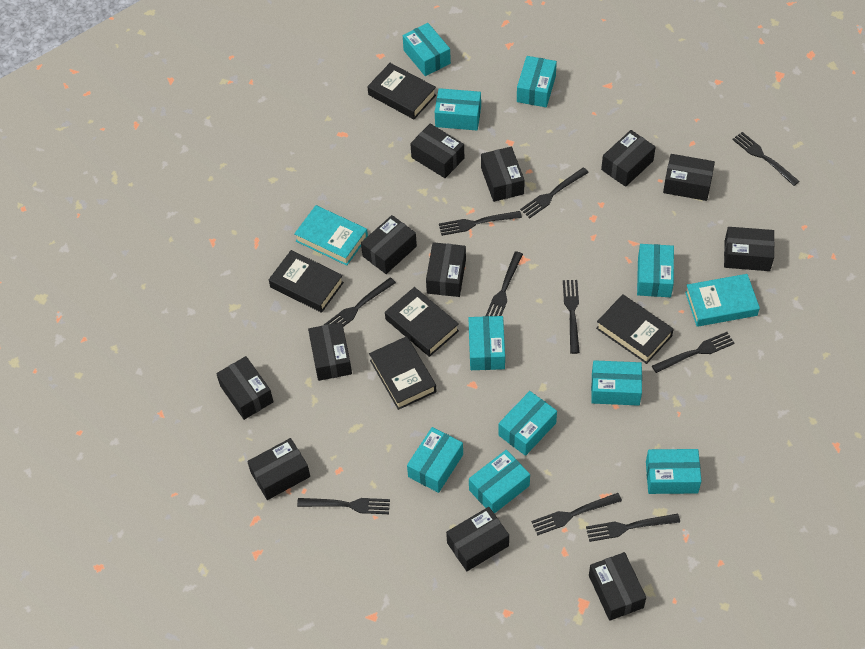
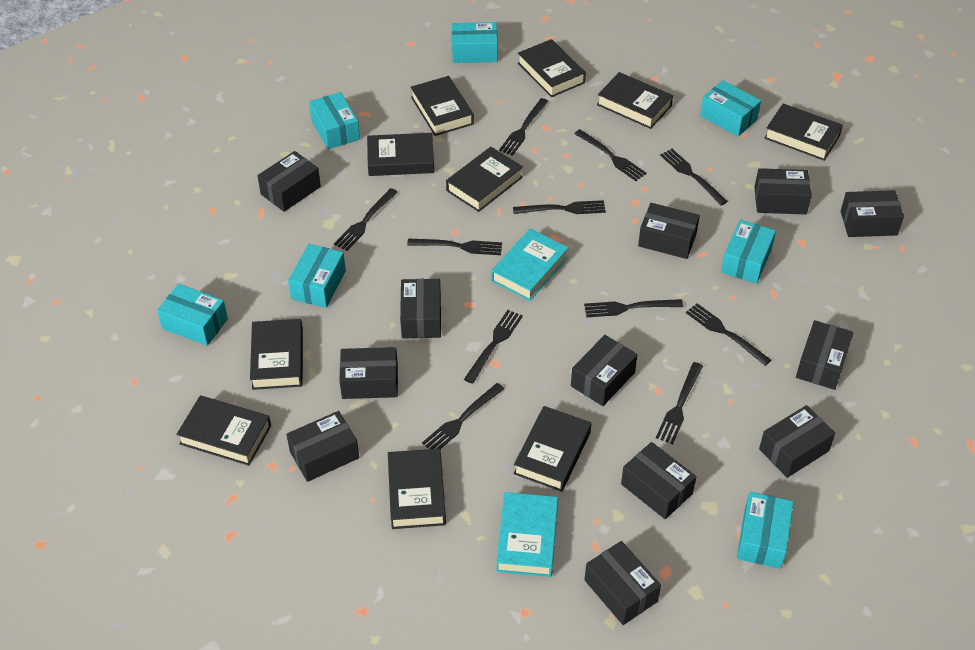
black book: 5 -> 10
black fork: 10 -> 11
turquoise box: 10 -> 7

